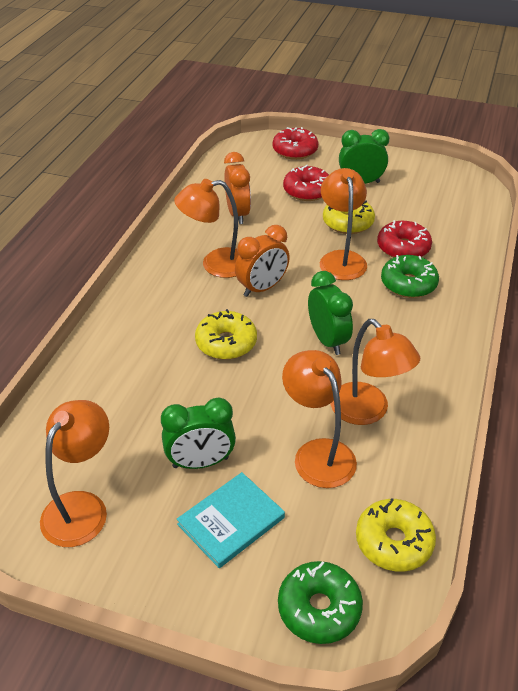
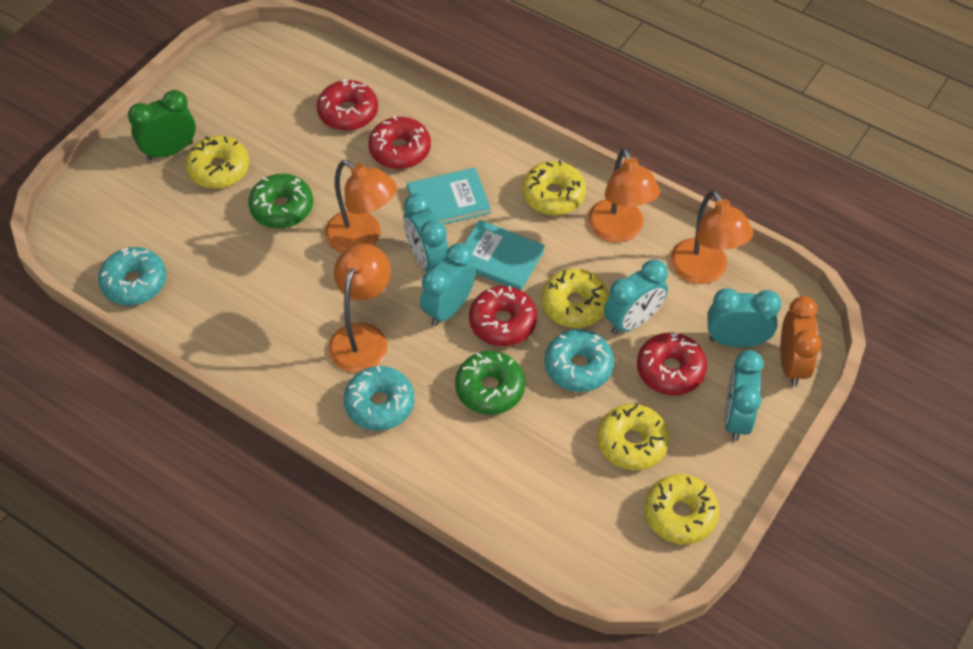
green clock: 3 -> 1
orange clock: 2 -> 1
orange lamp: 5 -> 4
red donut: 3 -> 4
turquoise book: 1 -> 2
turquoise clock: 0 -> 5
turquoise donut: 0 -> 3
yellow donut: 3 -> 5

